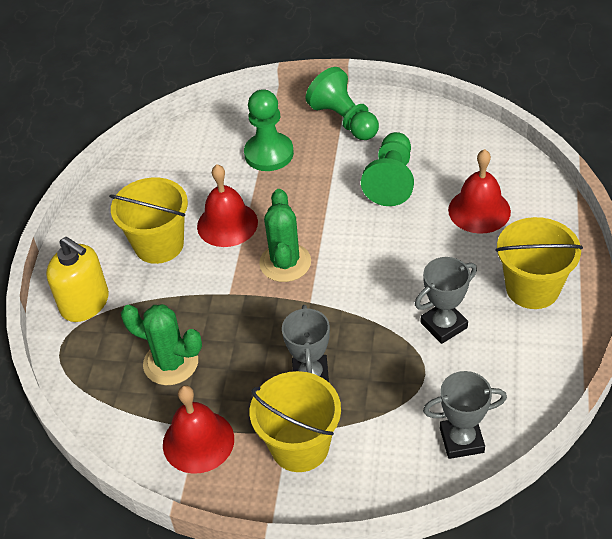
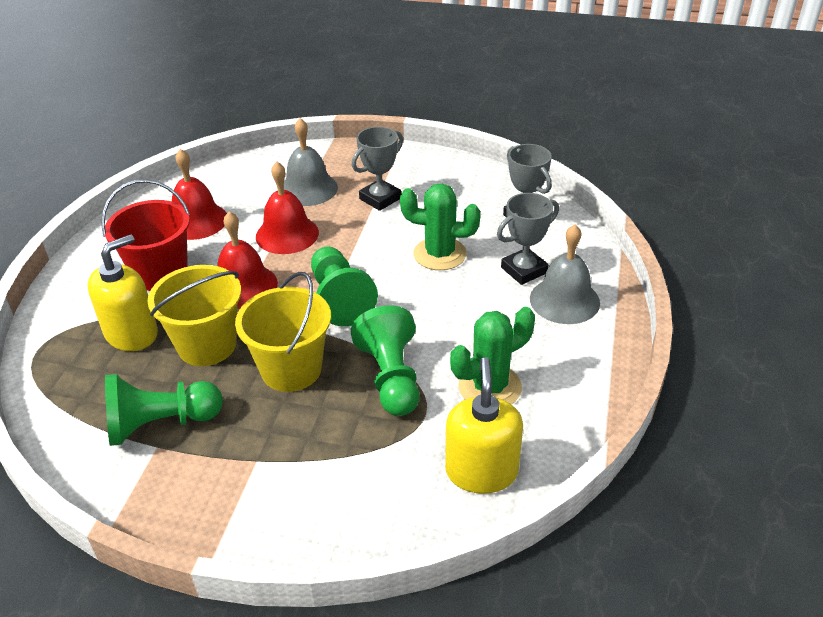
grey bell: 0 -> 2
red bucket: 0 -> 1
yellow bucket: 3 -> 2
yellow soap dispenser: 1 -> 2

